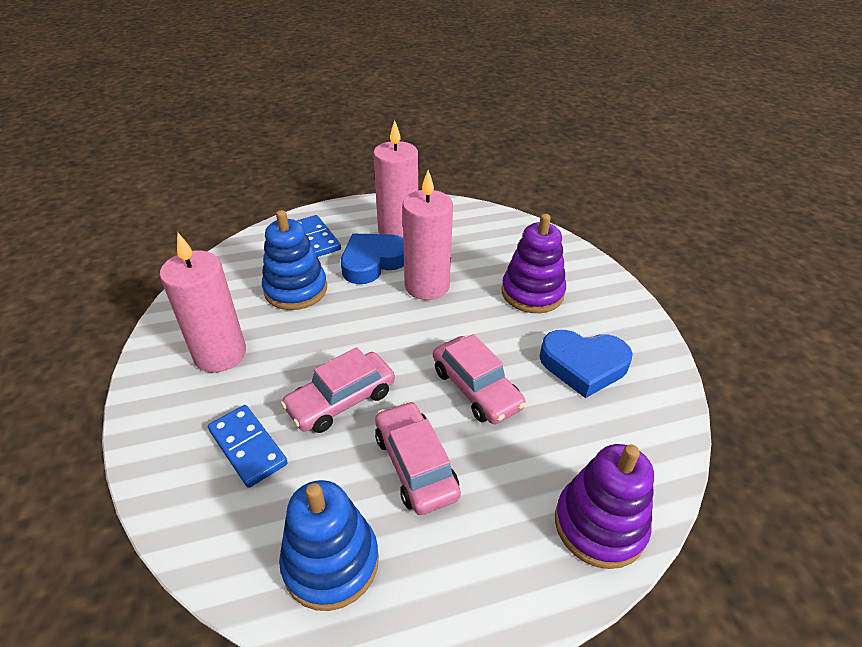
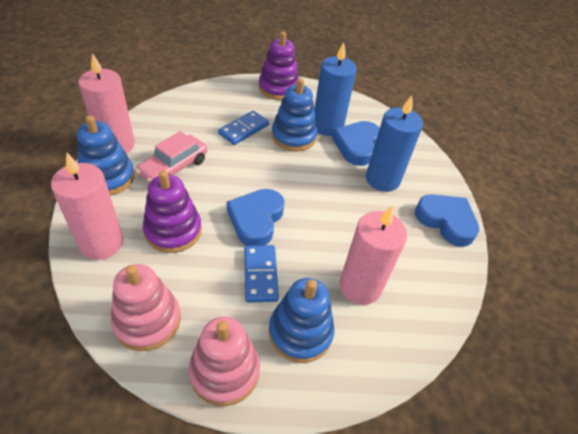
blue candle: 0 -> 2
blue heart: 2 -> 3
blue stacking toy: 2 -> 3
pink car: 3 -> 1
pink stacking toy: 0 -> 2

